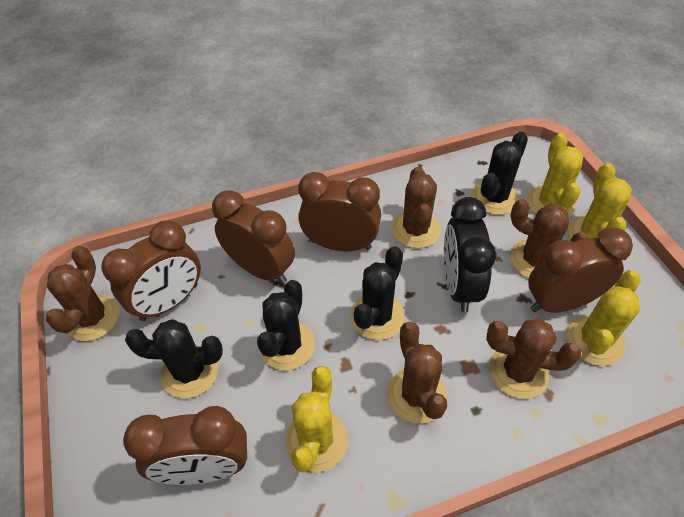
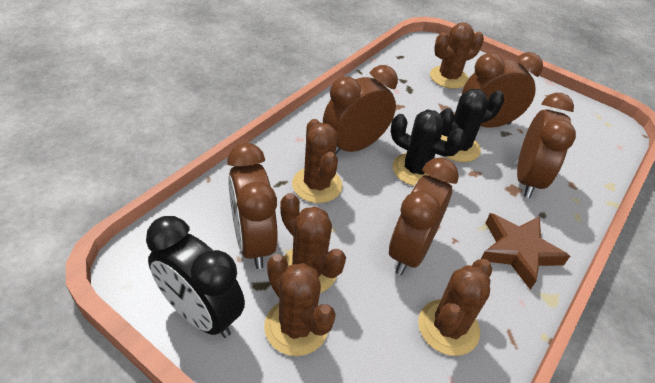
black cactus: 4 -> 2
brown star: 0 -> 1
yellow cactus: 4 -> 0

